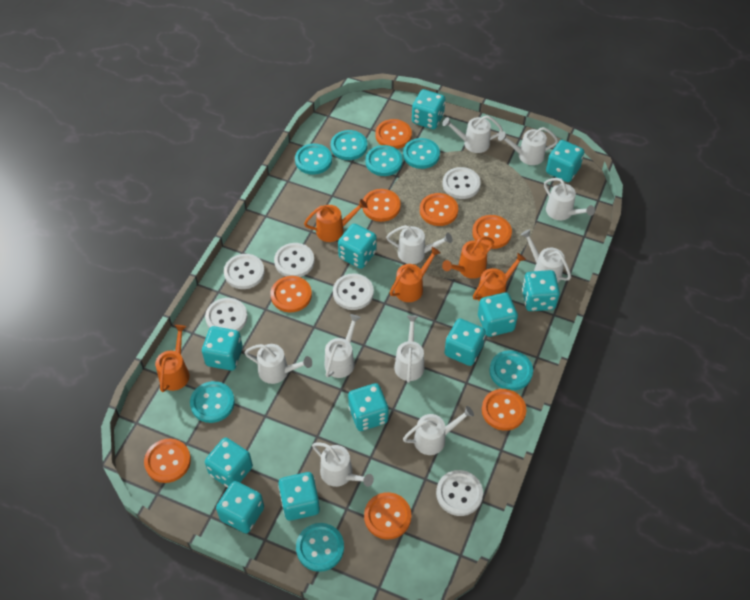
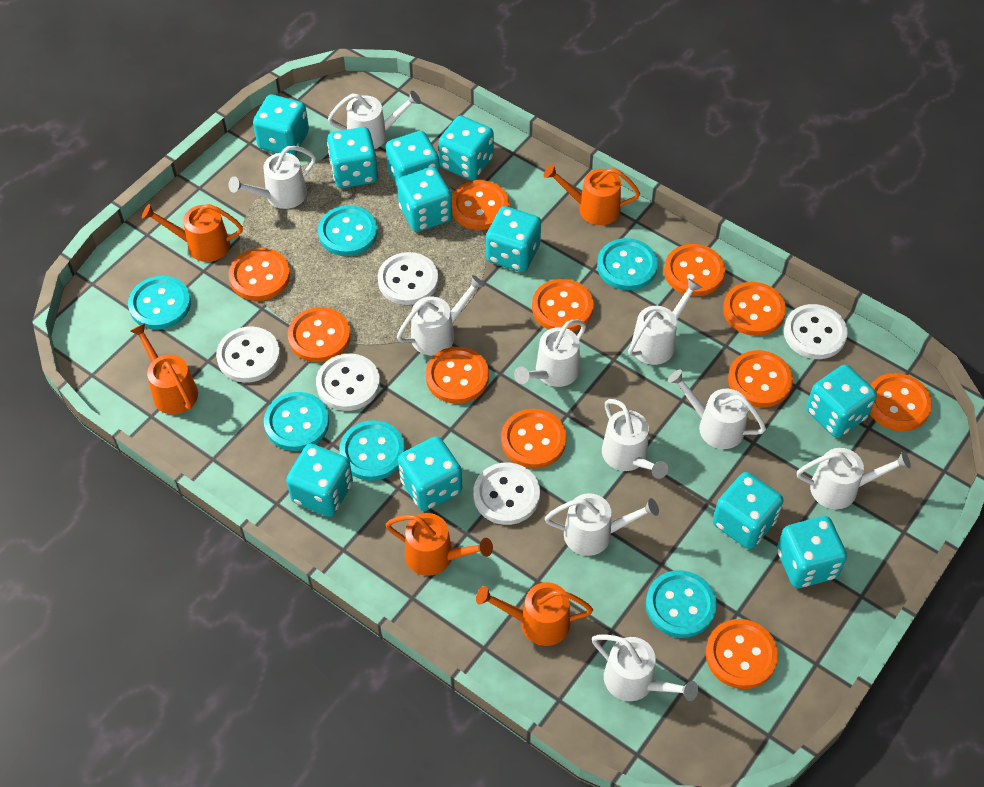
orange button: 8 -> 11
turquoise button: 7 -> 6
white button: 6 -> 5

